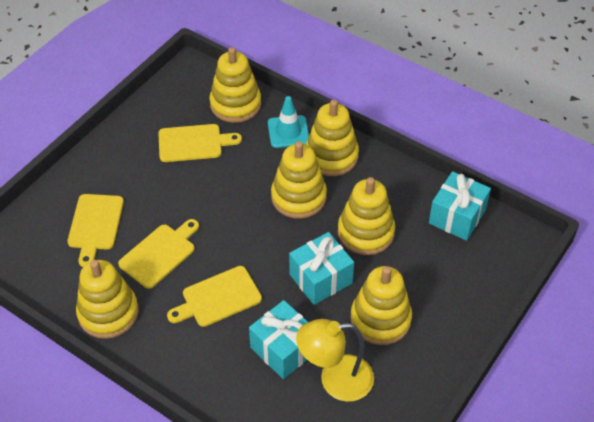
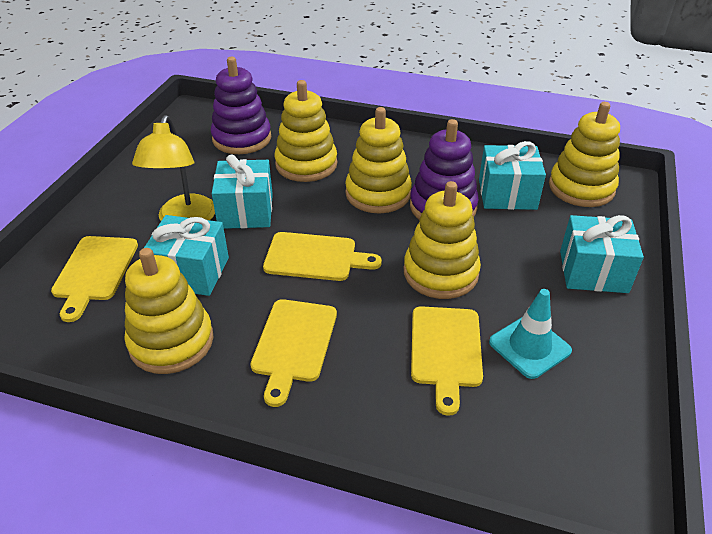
purple stacking toy: 0 -> 2
turquoise gift: 3 -> 4
yellow stacking toy: 6 -> 5

